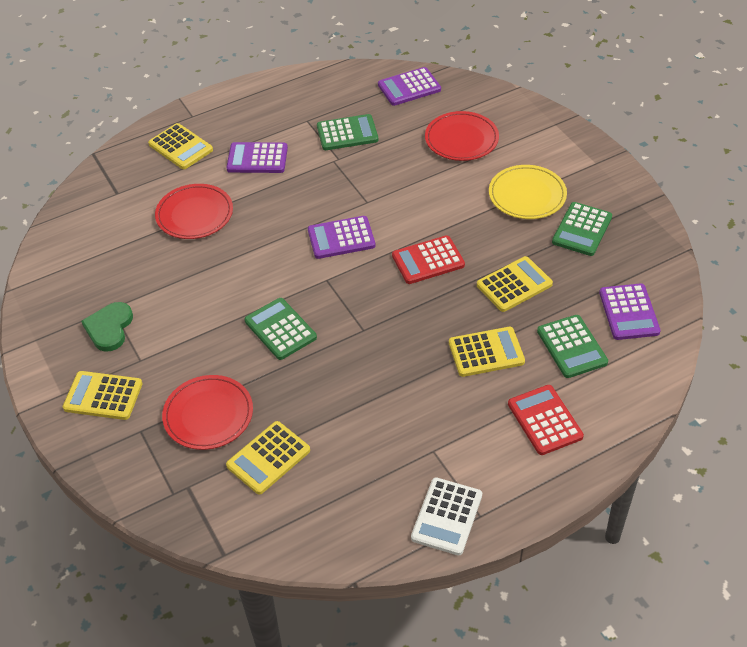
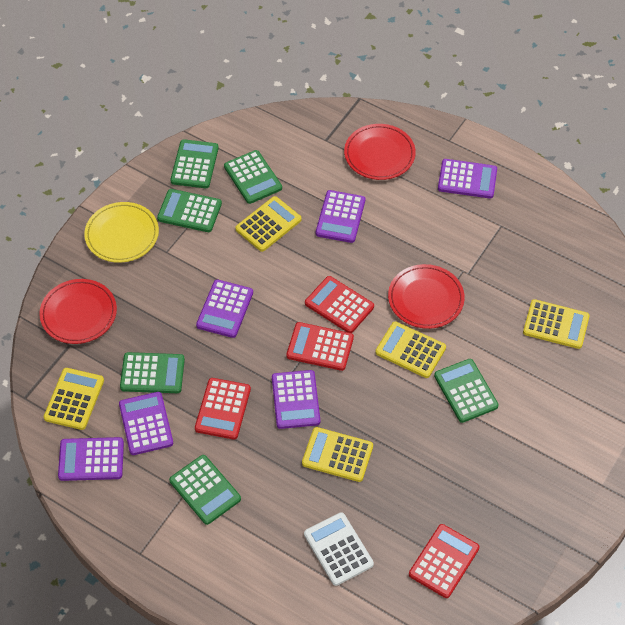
green calculator: 4 -> 6
green heart: 1 -> 0
purple calculator: 4 -> 6
red calculator: 2 -> 4

